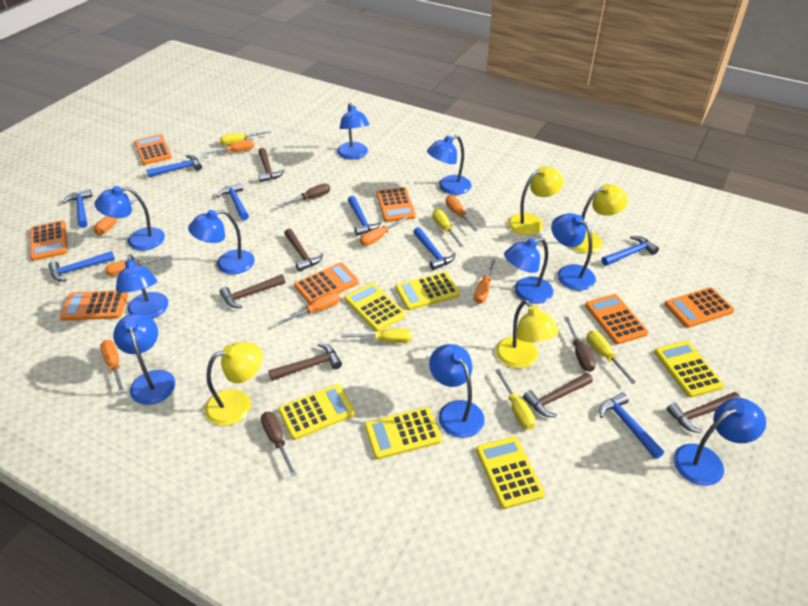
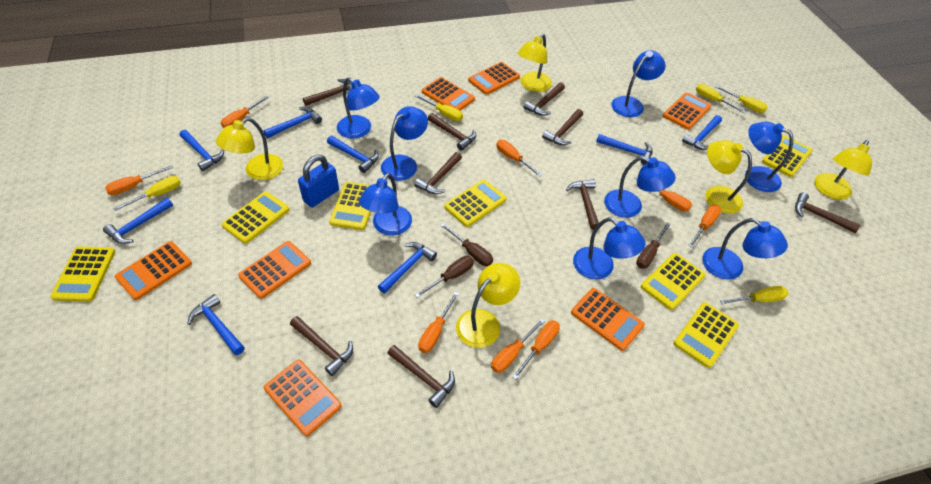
blue lamp: 10 -> 8
blue padlock: 0 -> 1
brown hammer: 6 -> 9
yellow calculator: 6 -> 7
yellow lamp: 4 -> 5

